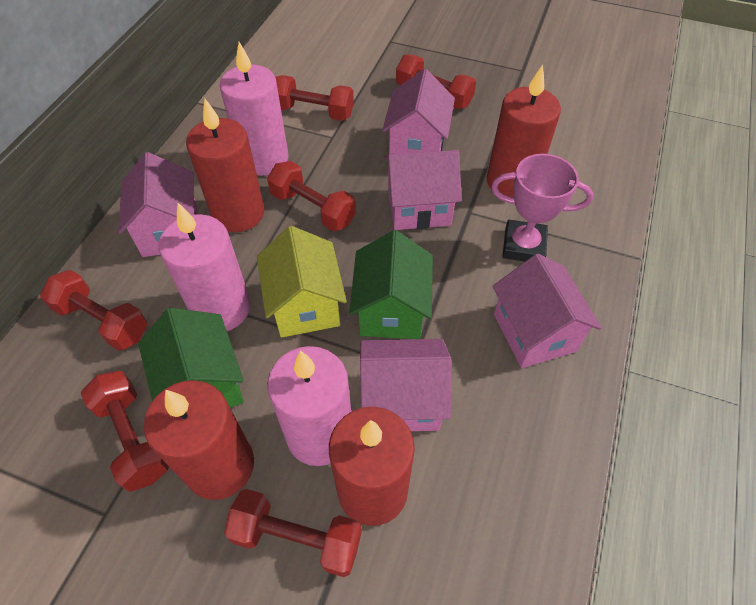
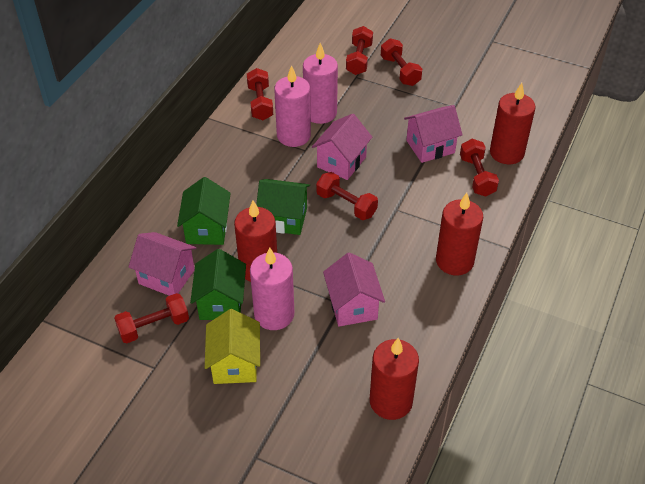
green house: 2 -> 3
pink house: 5 -> 4
pink trophy: 1 -> 0

